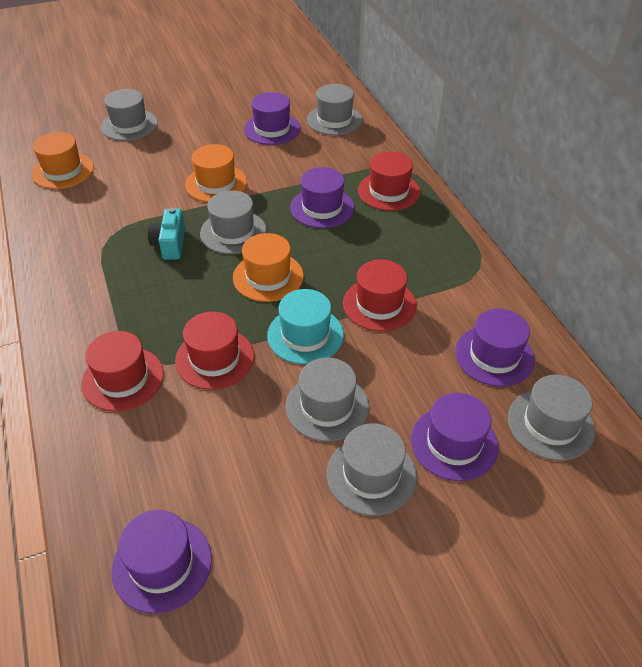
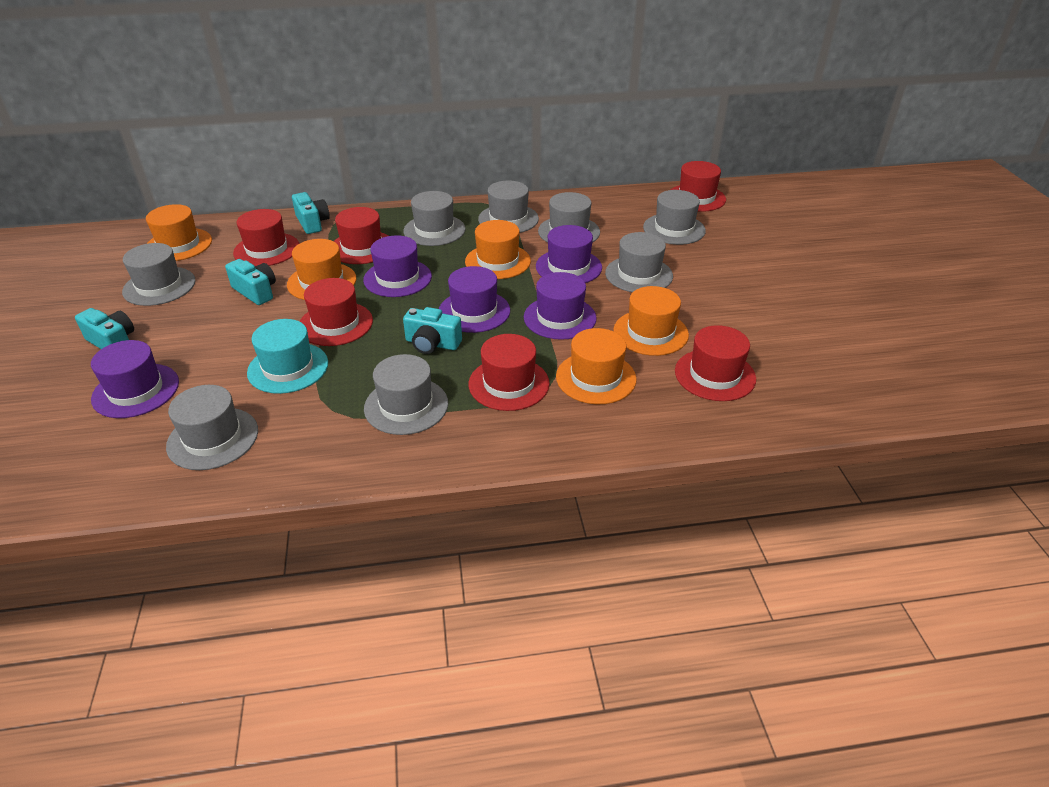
grey hat: 6 -> 8
orange hat: 3 -> 5
red hat: 4 -> 6
turquoise camera: 1 -> 4

